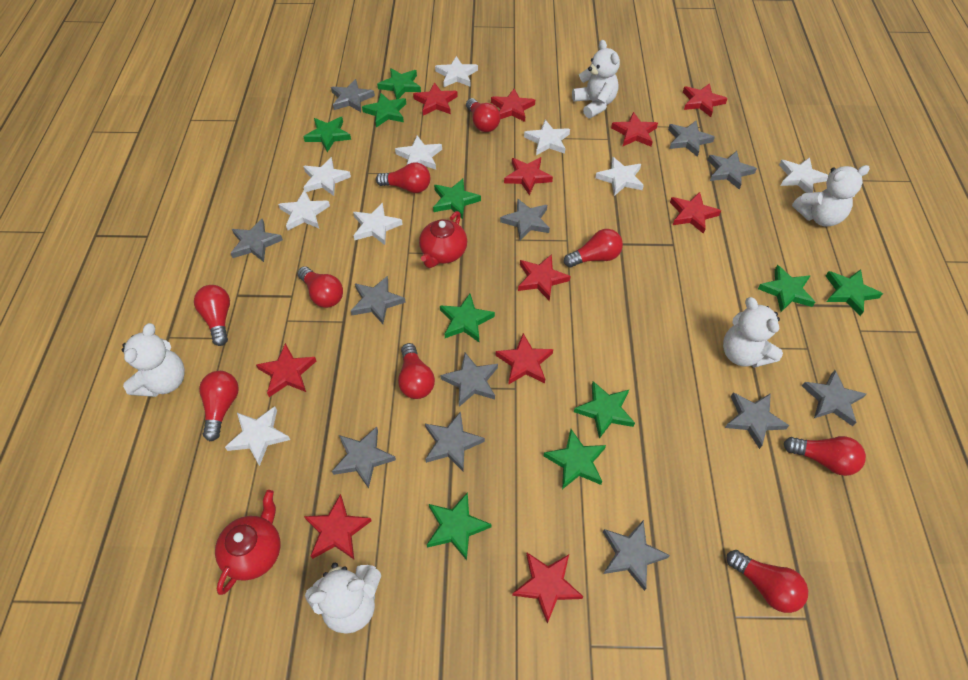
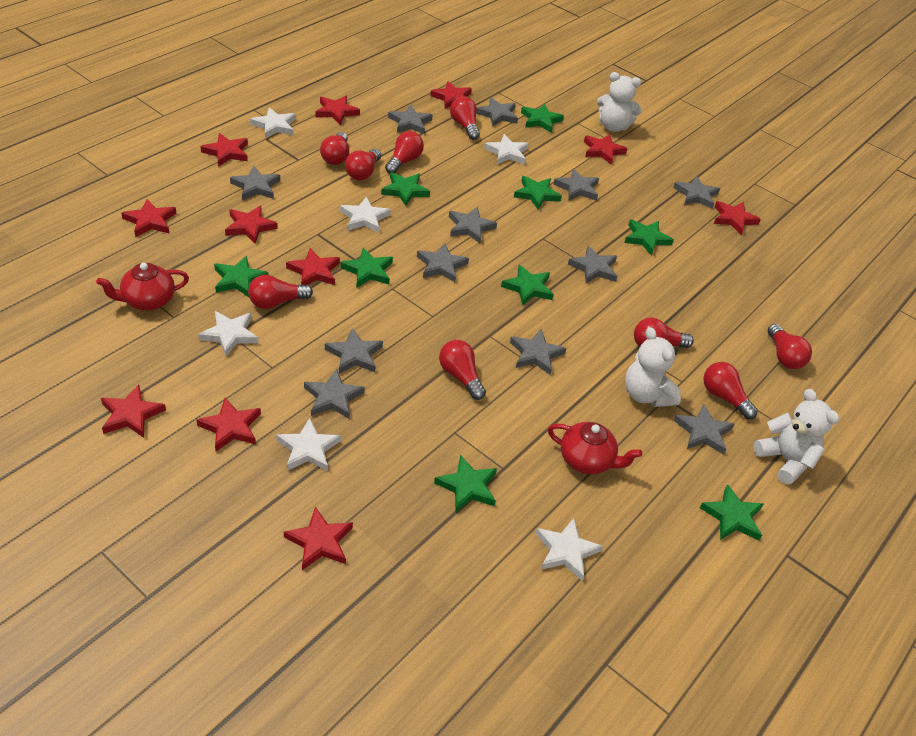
green star: 10 -> 9
white star: 9 -> 6
white teddy bear: 5 -> 3

